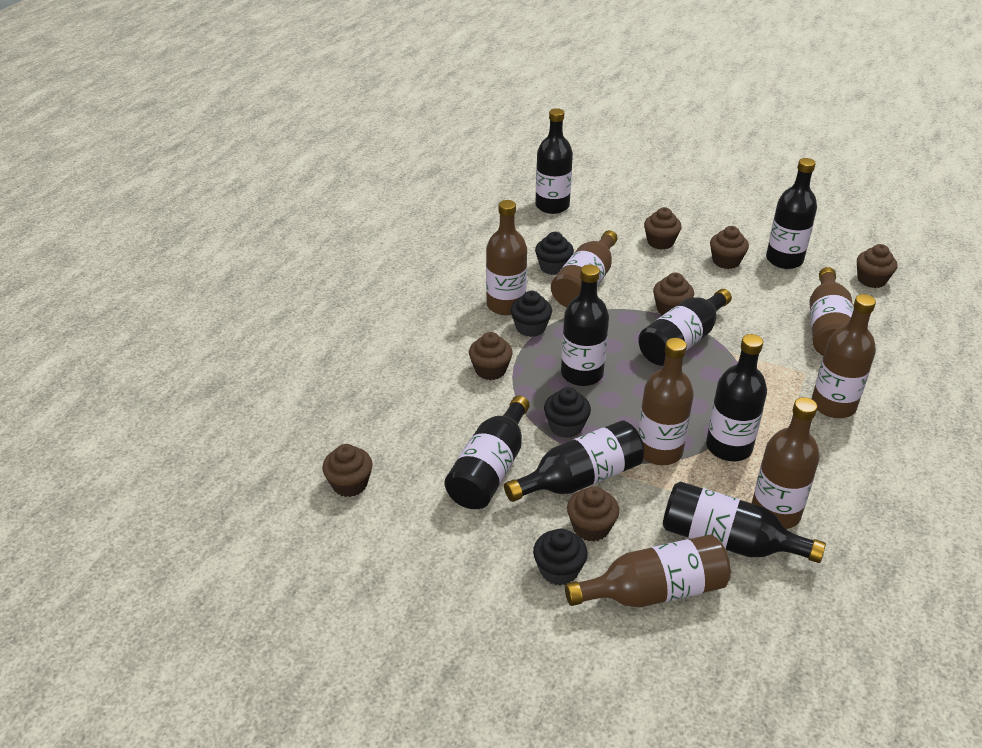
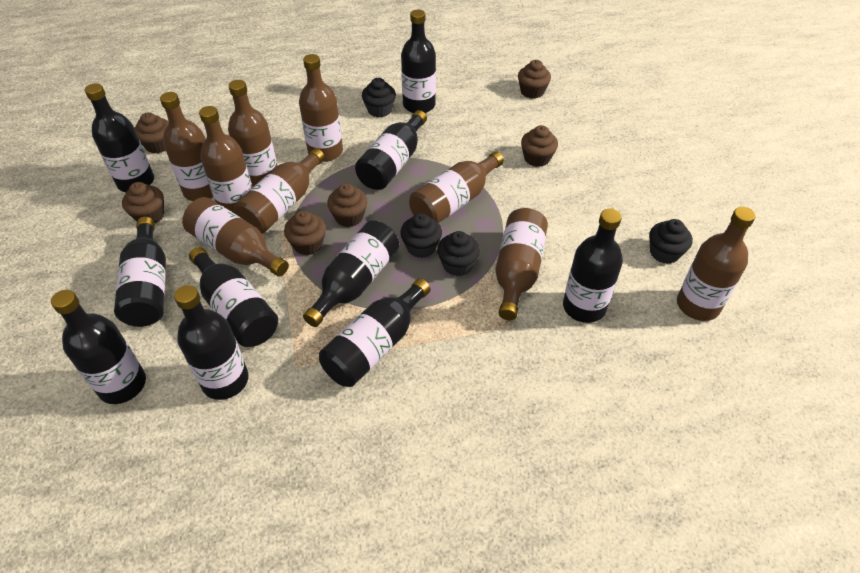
black bottle: 8 -> 10
brown bottle: 7 -> 9
brown cupcake: 7 -> 6

